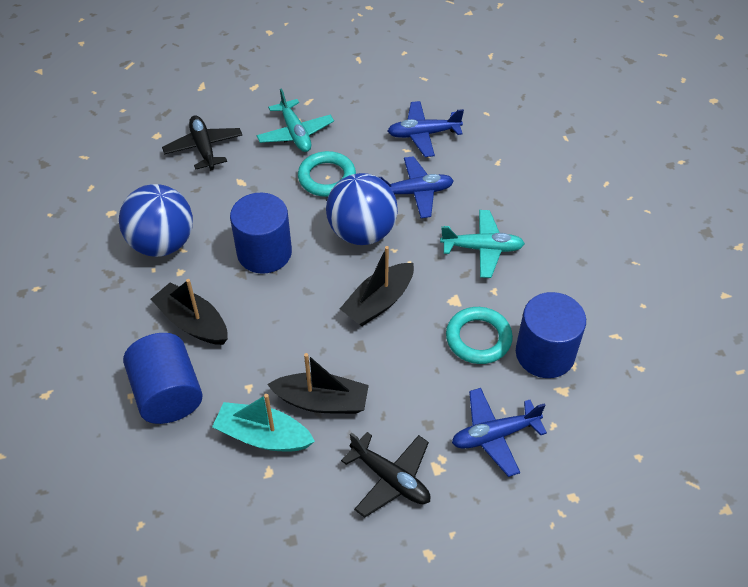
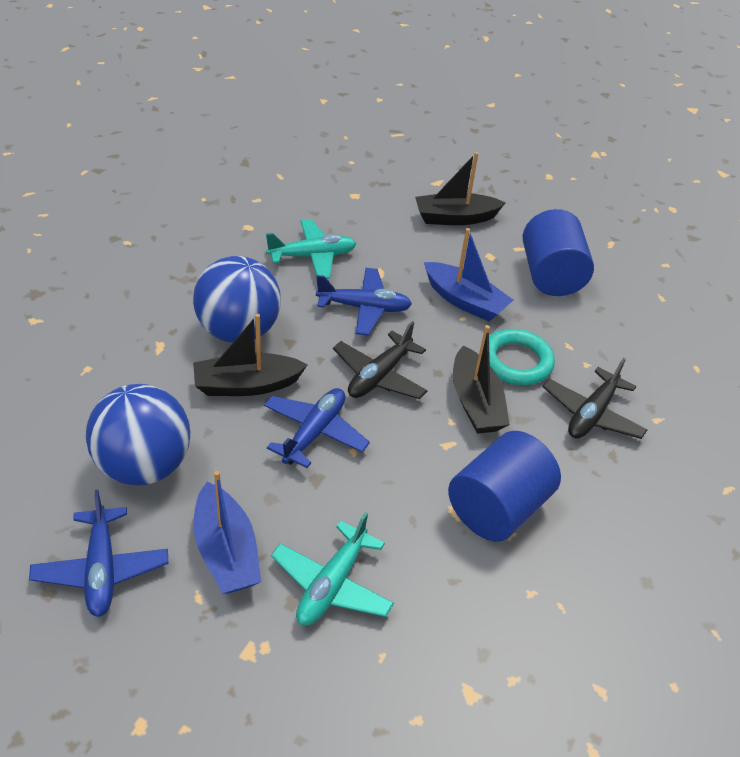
blue boat: 0 -> 2
blue cylinder: 3 -> 2
turquoise boat: 1 -> 0
turquoise ring: 2 -> 1

